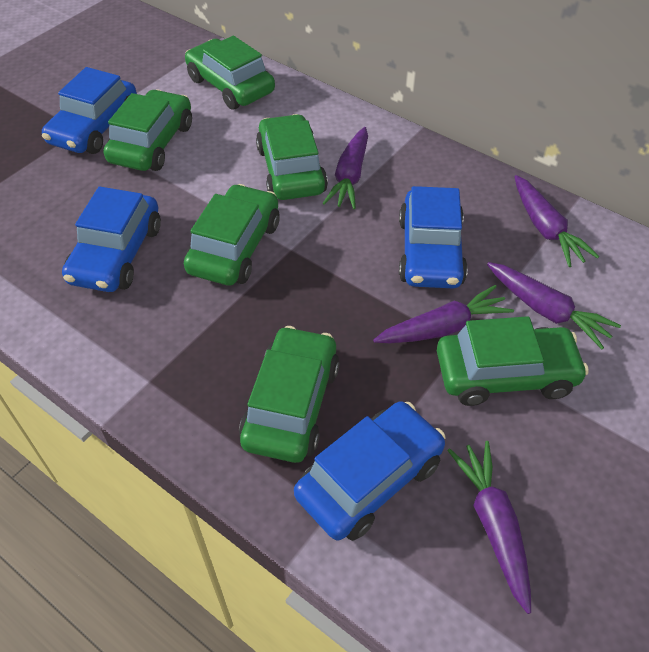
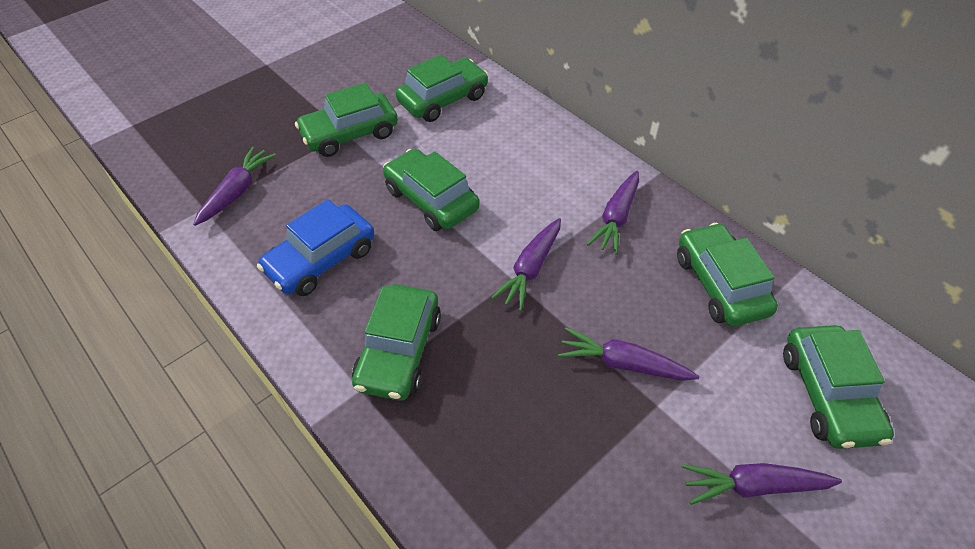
blue car: 4 -> 1

